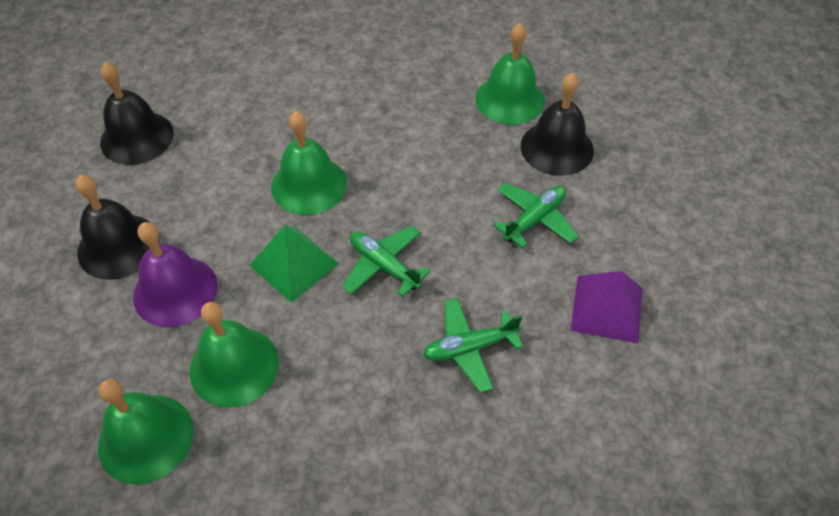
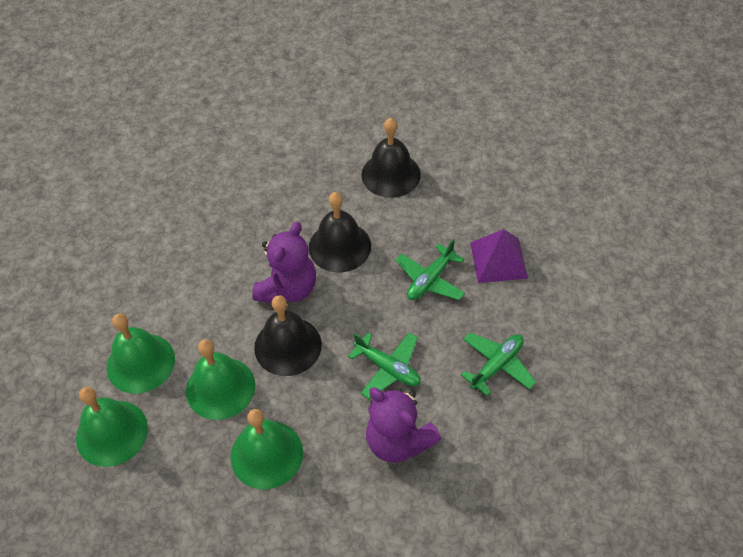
green pyramid: 1 -> 0
purple bell: 1 -> 0
purple teddy bear: 0 -> 2

